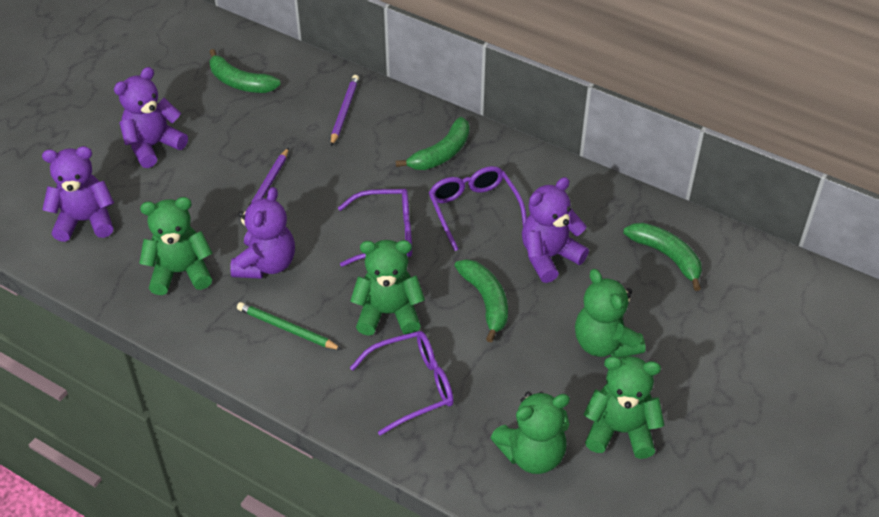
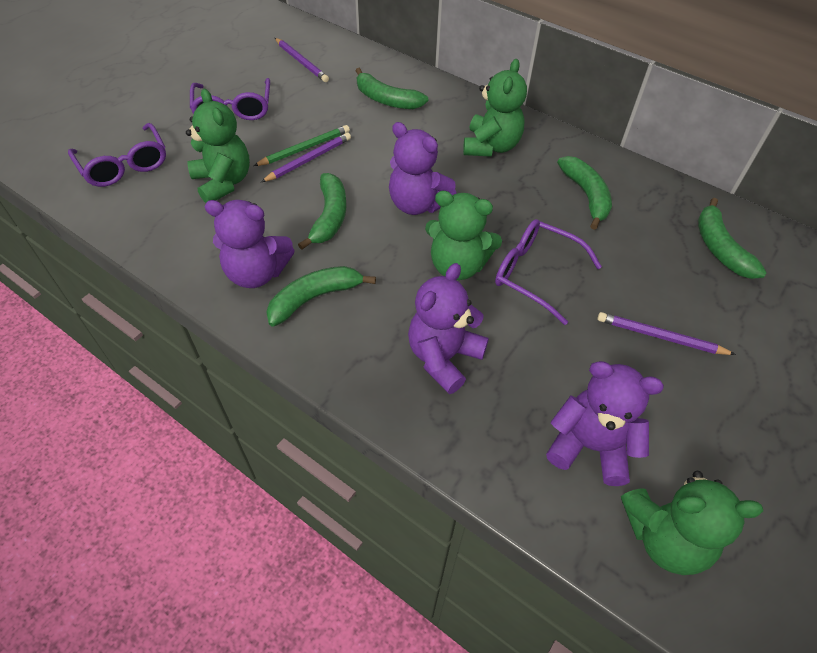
green banana: 4 -> 5
green teddy bear: 5 -> 4
purple pencil: 2 -> 3

